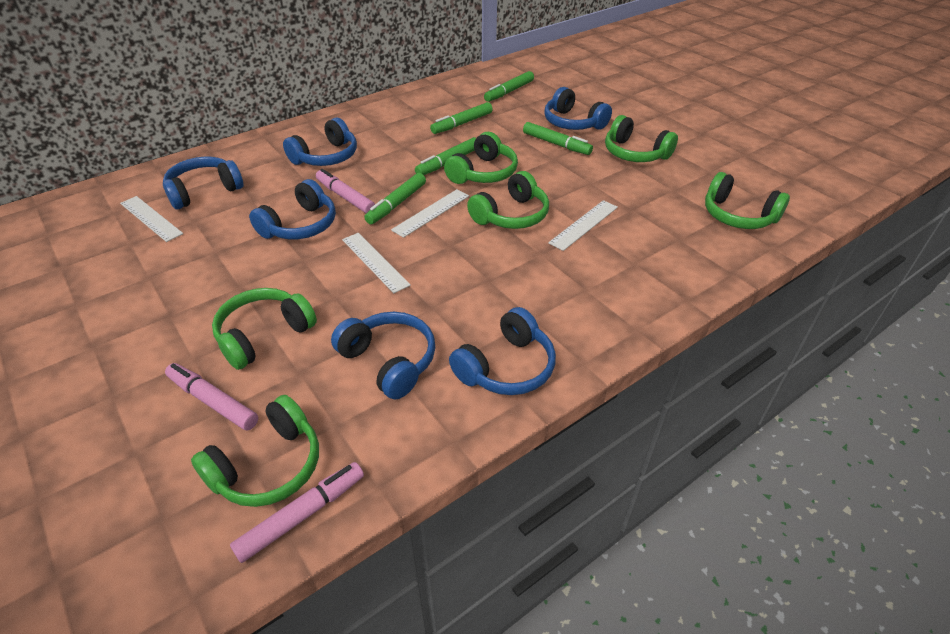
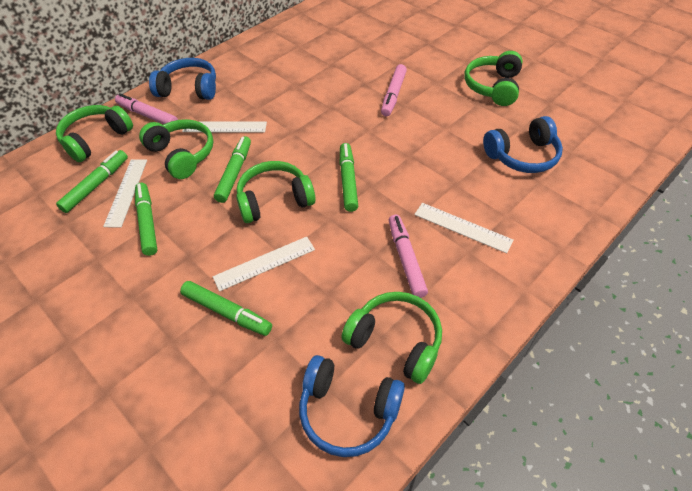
blue headphones: 6 -> 3
green headphones: 6 -> 5

